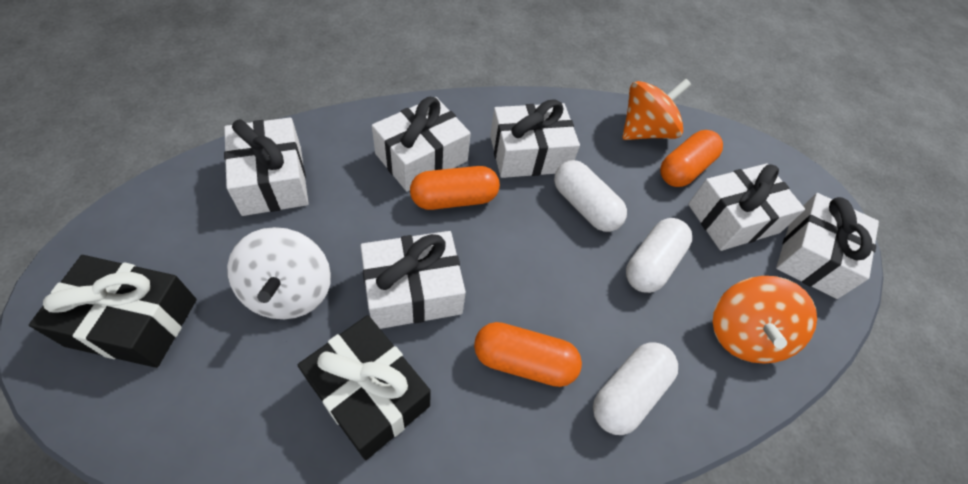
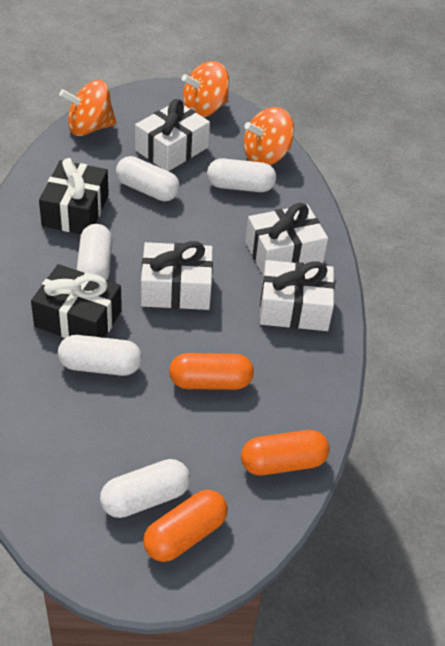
orange spinning top: 2 -> 3
white capsule: 3 -> 5
white gift: 6 -> 4
white spinning top: 1 -> 0

